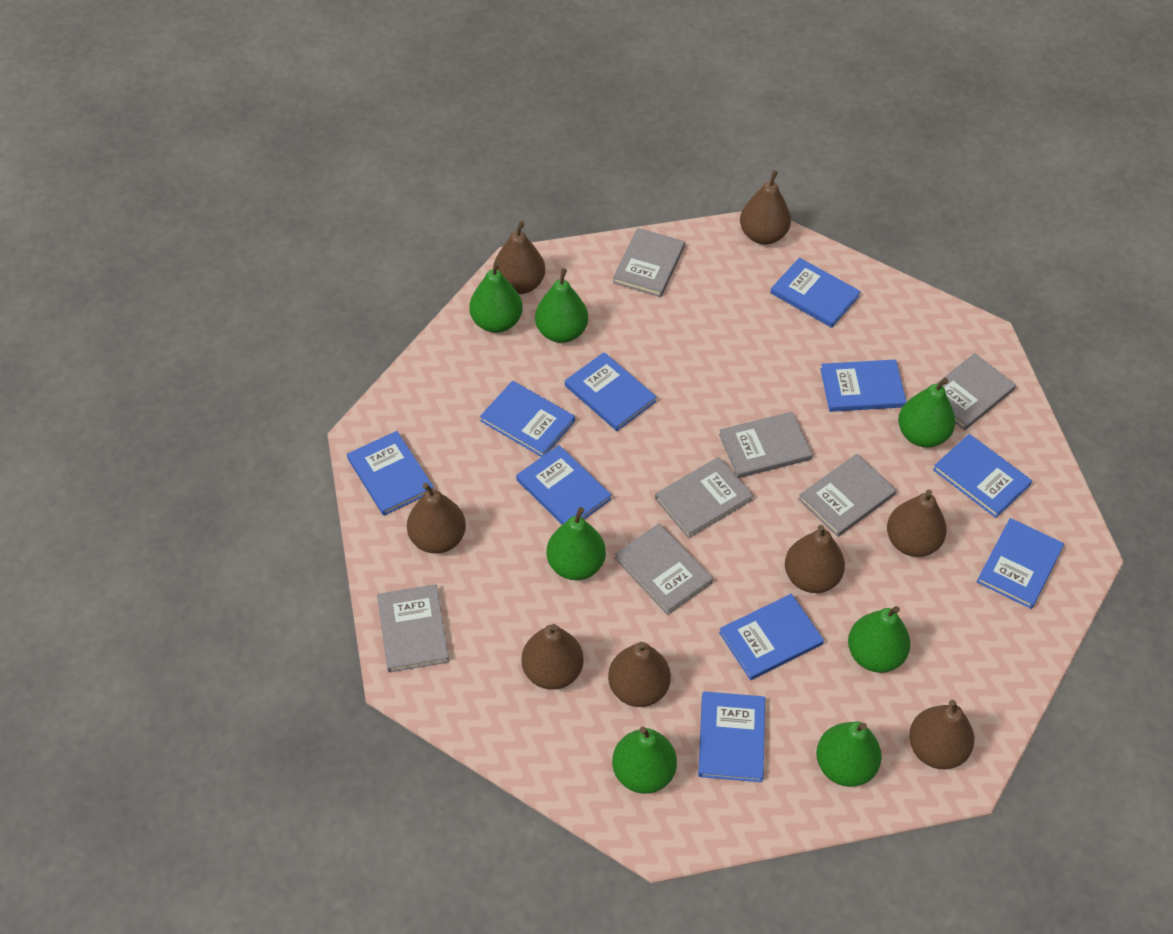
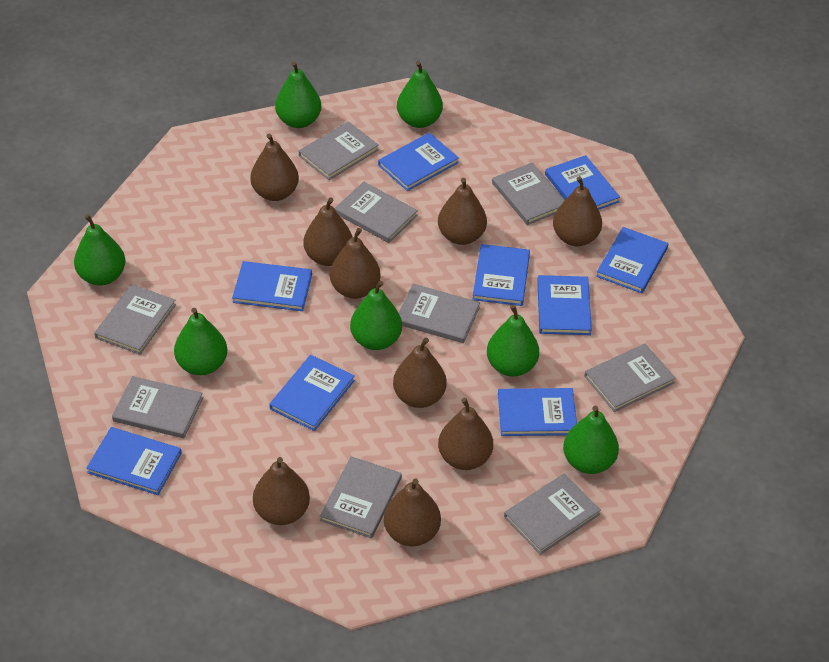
blue book: 10 -> 9
brown pear: 8 -> 9
grey book: 7 -> 9

